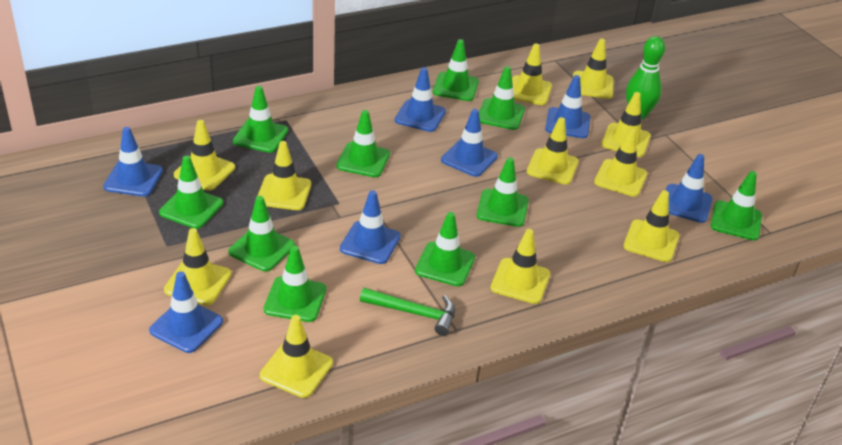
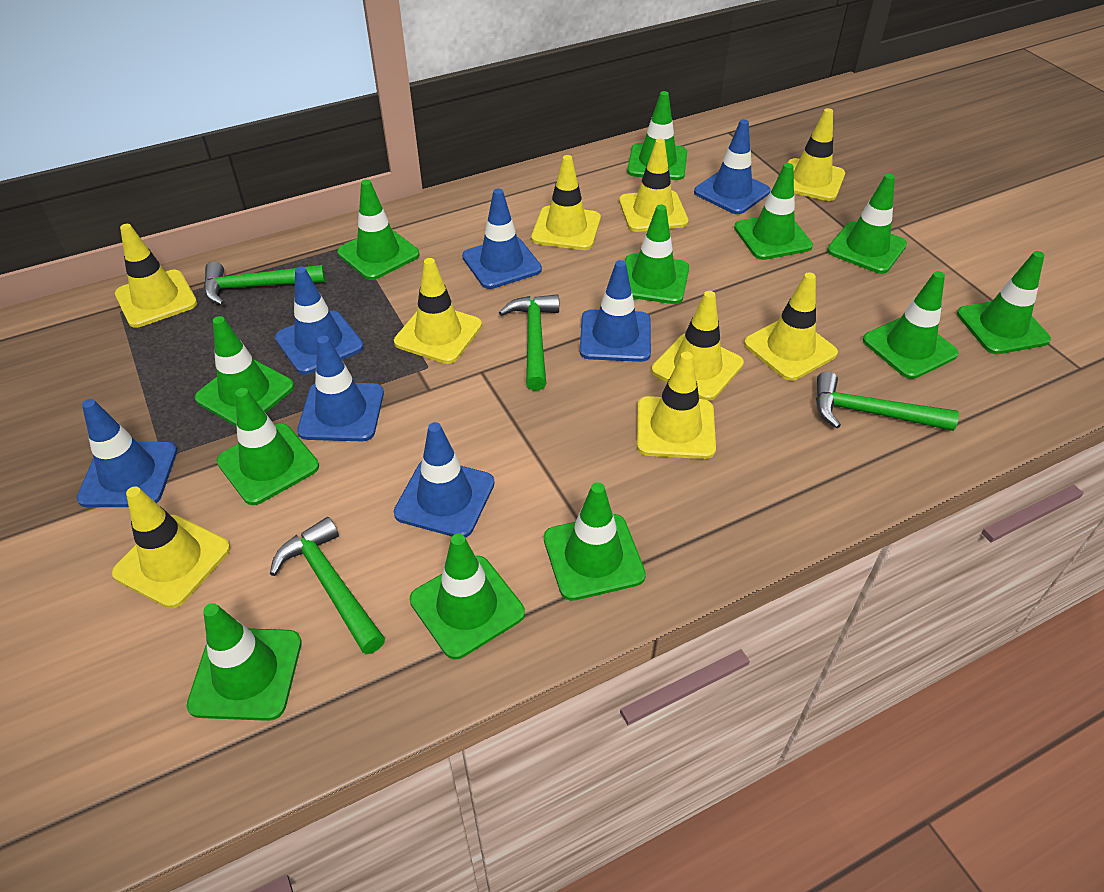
green bowling pin: 1 -> 0
green hammer: 1 -> 4
green traffic cone: 10 -> 12
yellow traffic cone: 11 -> 9

